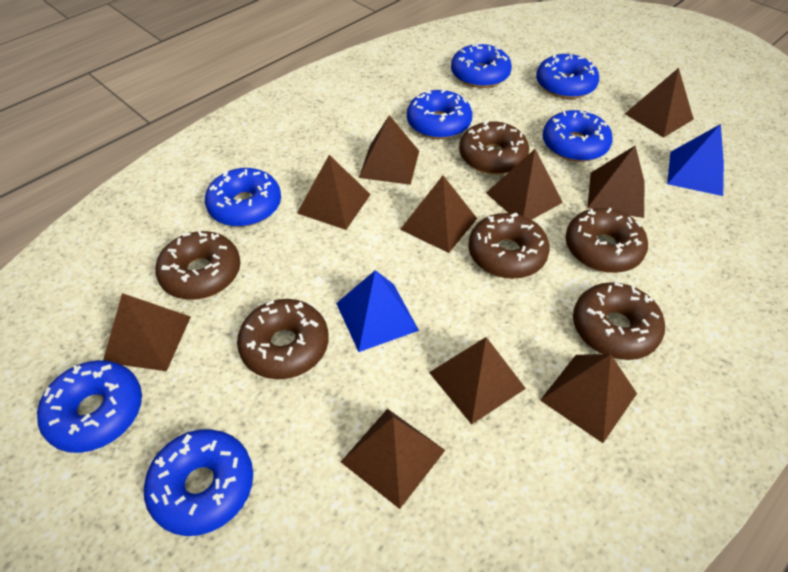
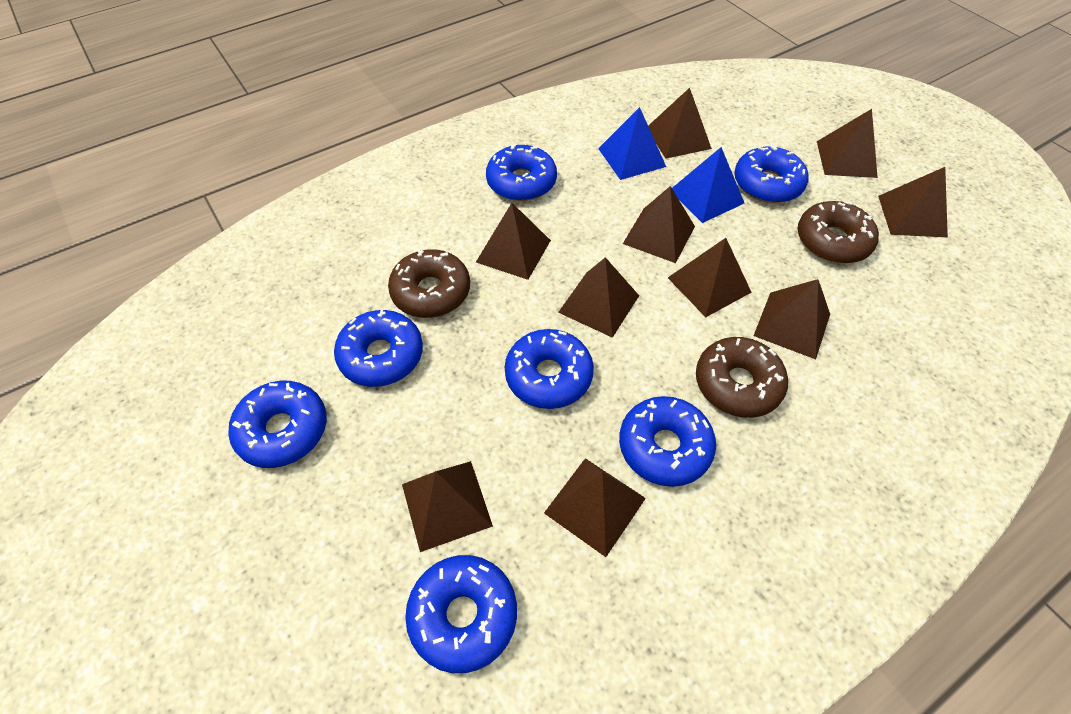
brown donut: 6 -> 3

